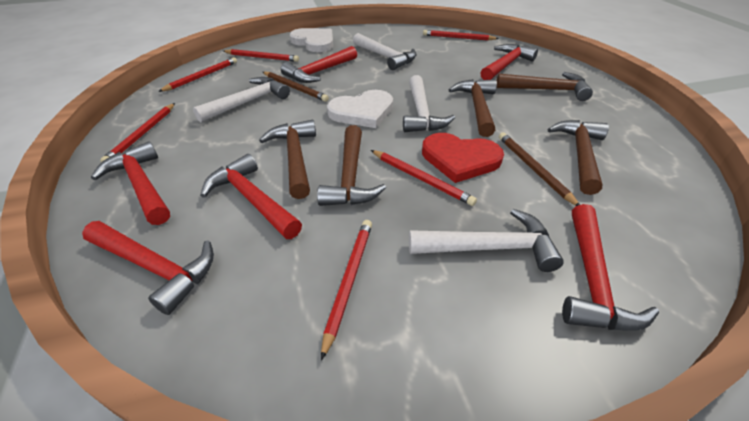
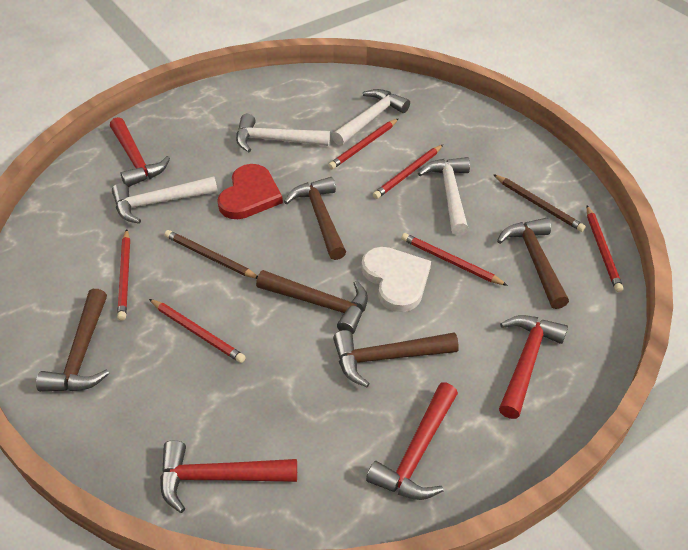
red hammer: 6 -> 4
white heart: 2 -> 1

